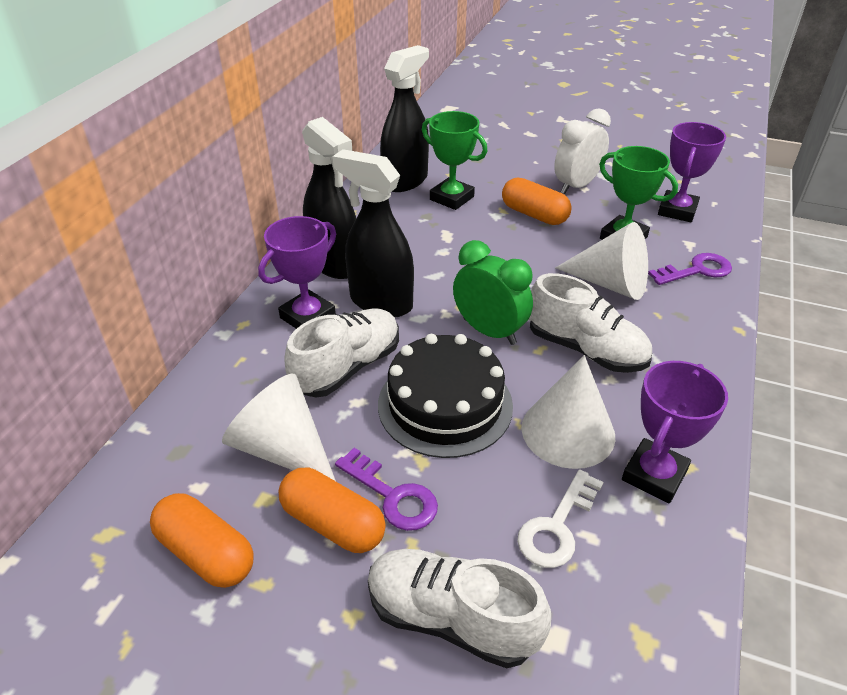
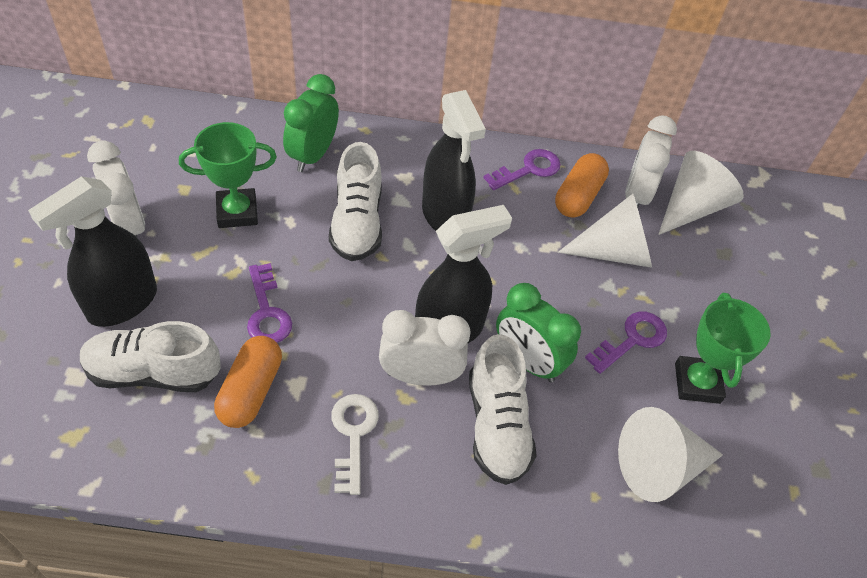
black cake: 1 -> 0
green clock: 1 -> 2
orange capsule: 3 -> 2
purple key: 2 -> 3
purple trophy: 3 -> 0
white clock: 1 -> 3

